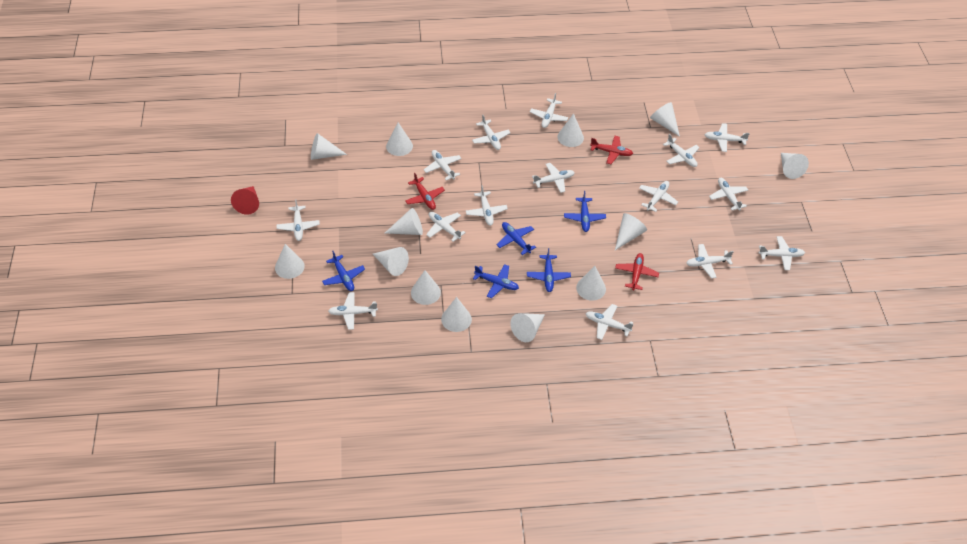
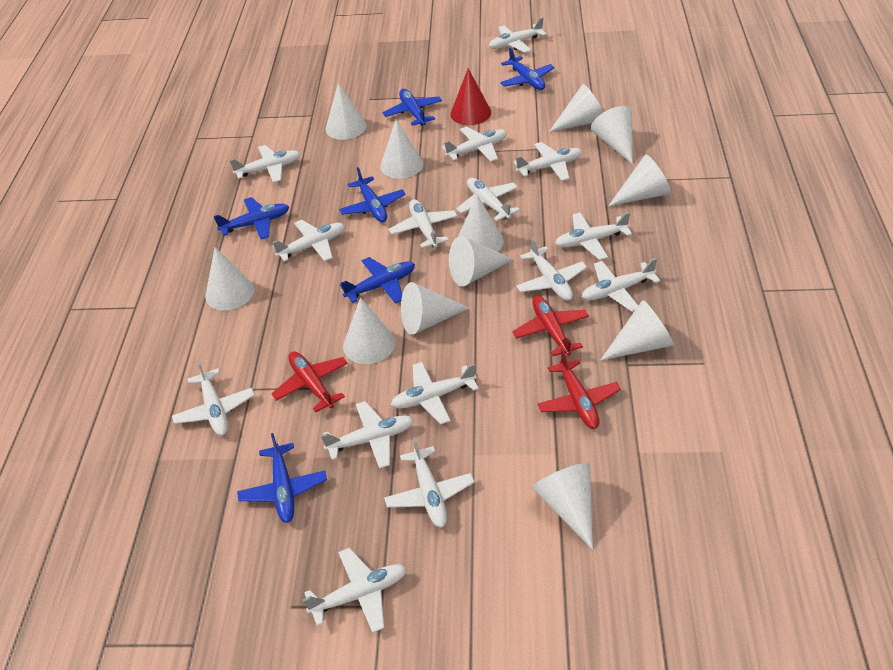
blue plane: 5 -> 6
white cone: 13 -> 12

